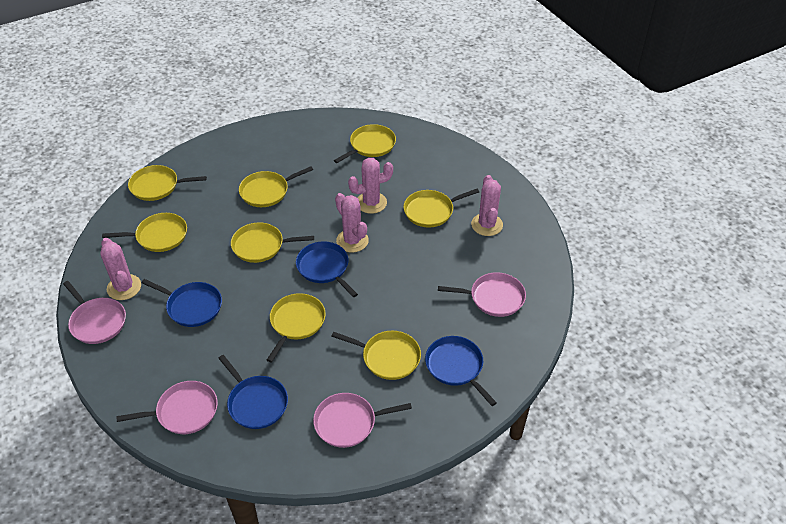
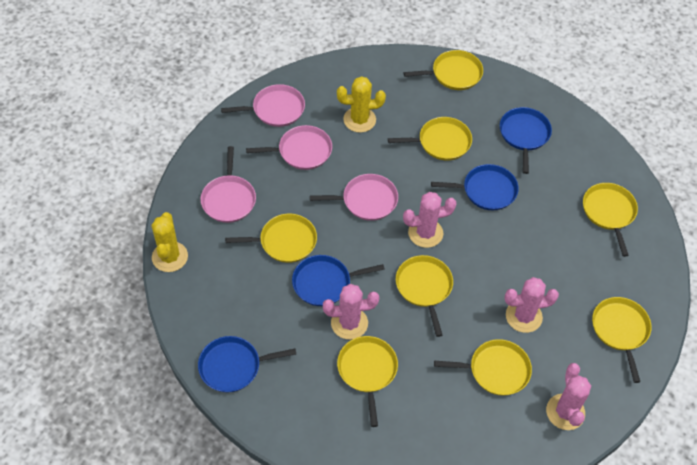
yellow cactus: 0 -> 2

